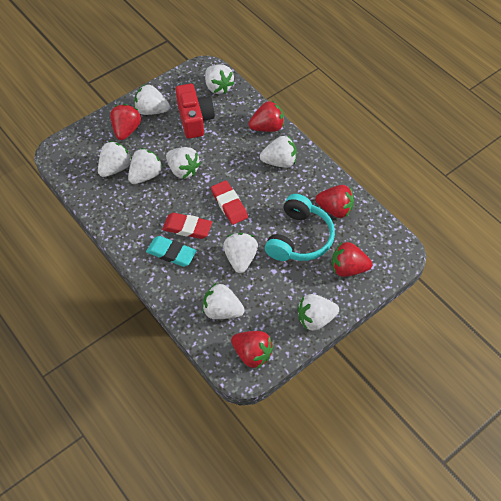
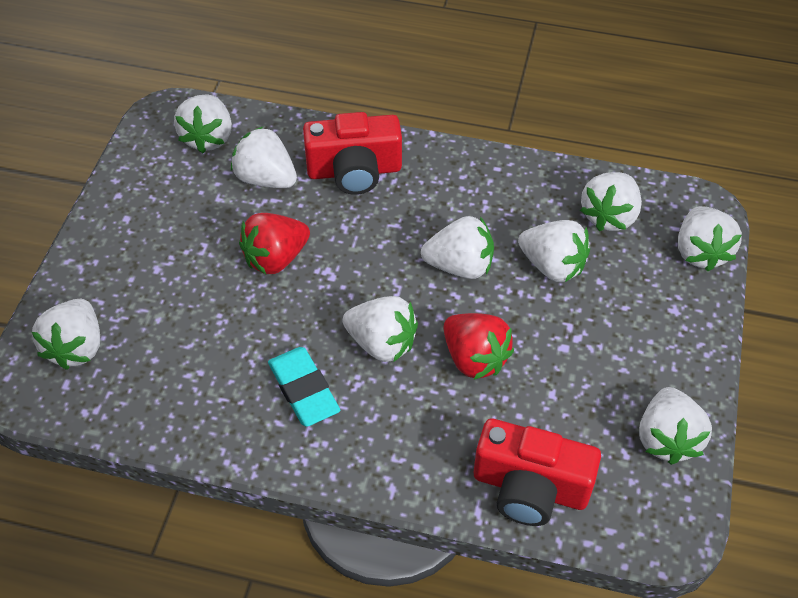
red camera: 1 -> 2
red eraser: 2 -> 0
red strawberry: 5 -> 2
turquoise headphones: 1 -> 0

